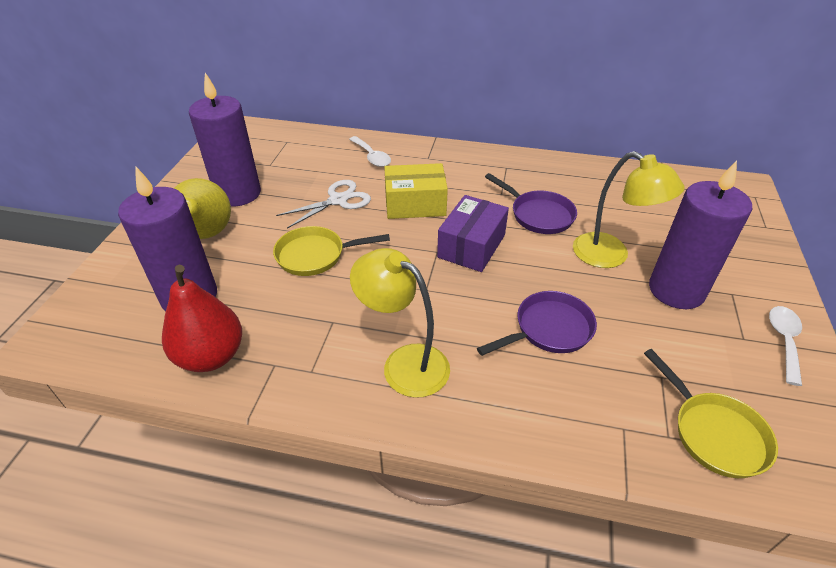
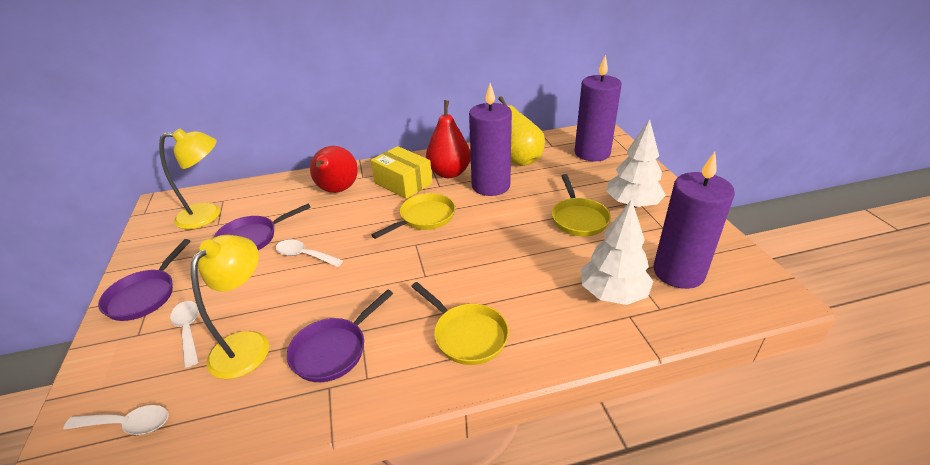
purple box: 1 -> 0
purple pan: 2 -> 3
red pear: 1 -> 2
white scissors: 1 -> 0
white spoon: 2 -> 3
white tree: 0 -> 2
yellow pan: 2 -> 3

